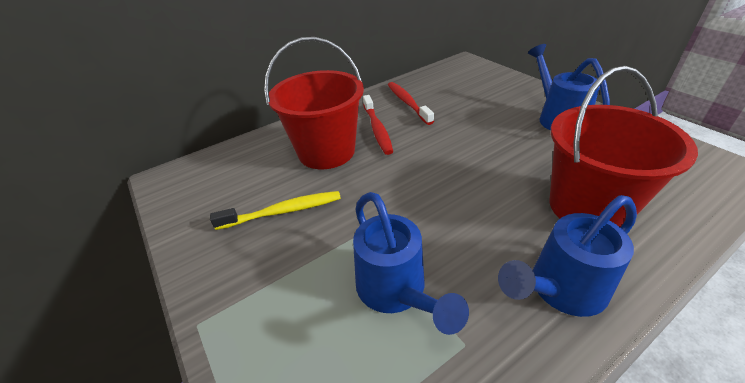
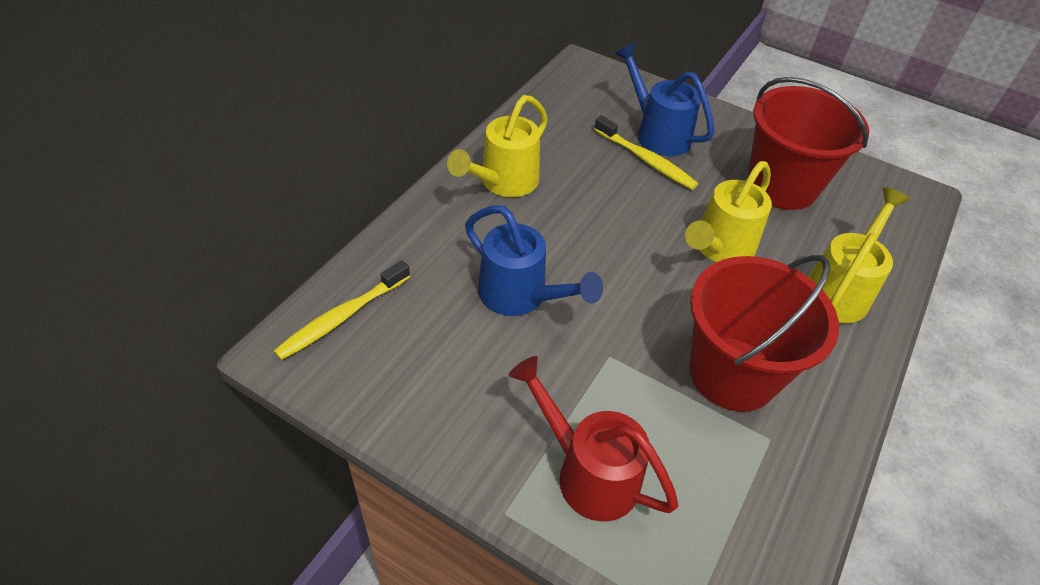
blue watering can: 3 -> 2
red toothbrush: 2 -> 0
red watering can: 0 -> 1
yellow toothbrush: 1 -> 2
yellow watering can: 0 -> 3

